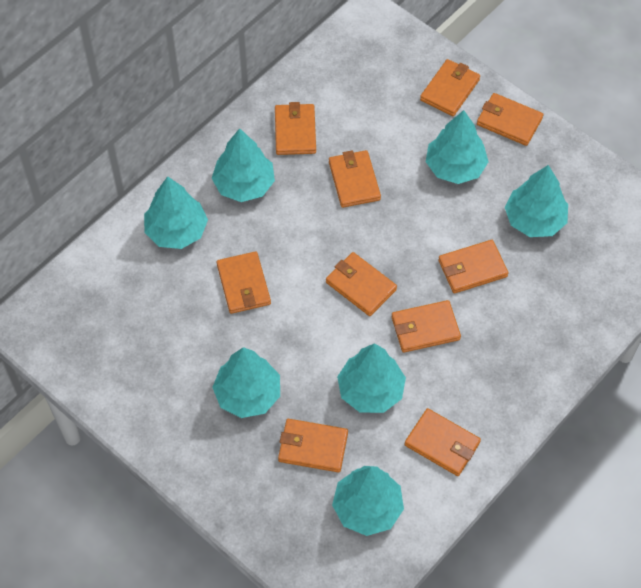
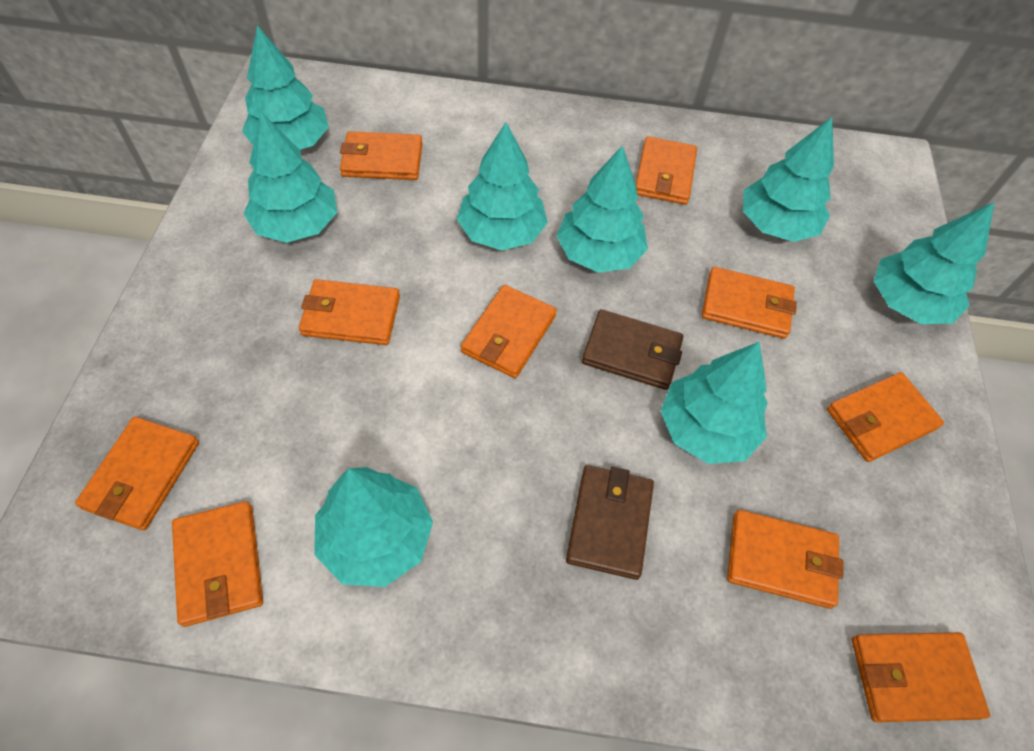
brown wallet: 0 -> 2
turquoise tree: 7 -> 8

